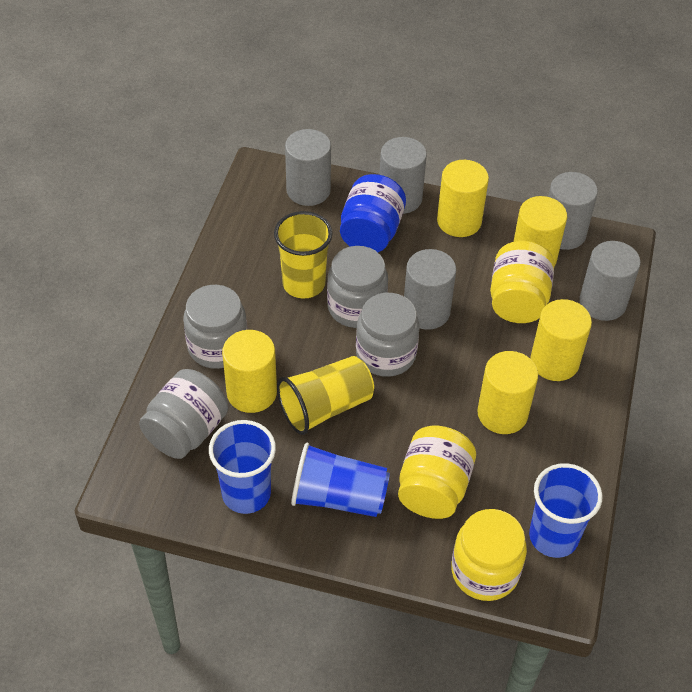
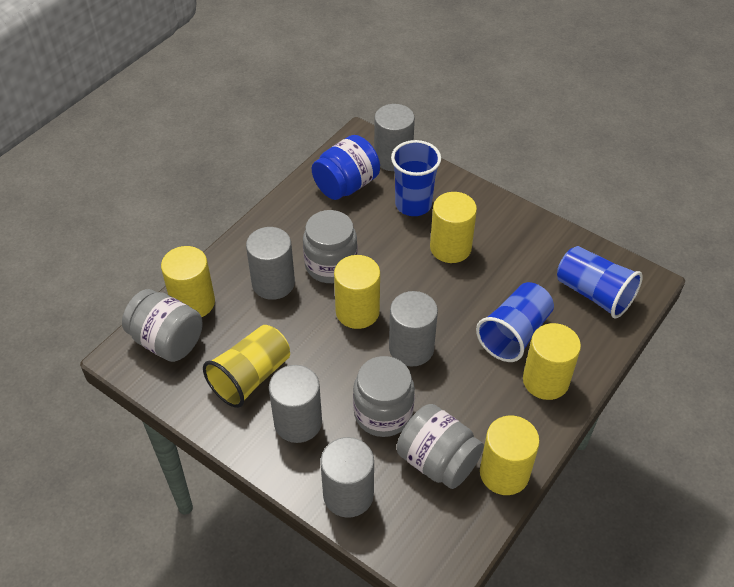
yellow cup: 2 -> 1
yellow jar: 3 -> 0

